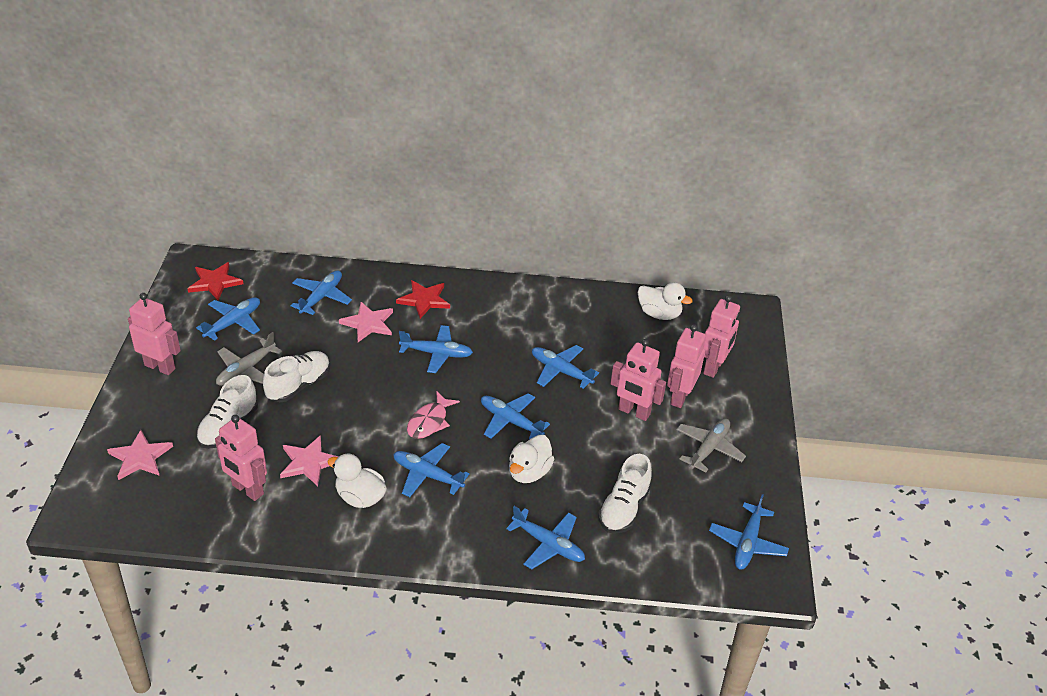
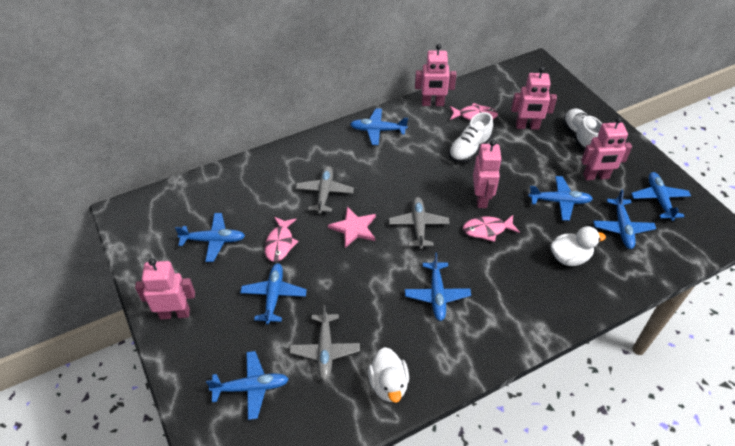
grey plane: 2 -> 3
pink fish: 1 -> 3
pink star: 3 -> 1
red star: 2 -> 0
white duck: 3 -> 2
white shoe: 3 -> 2

